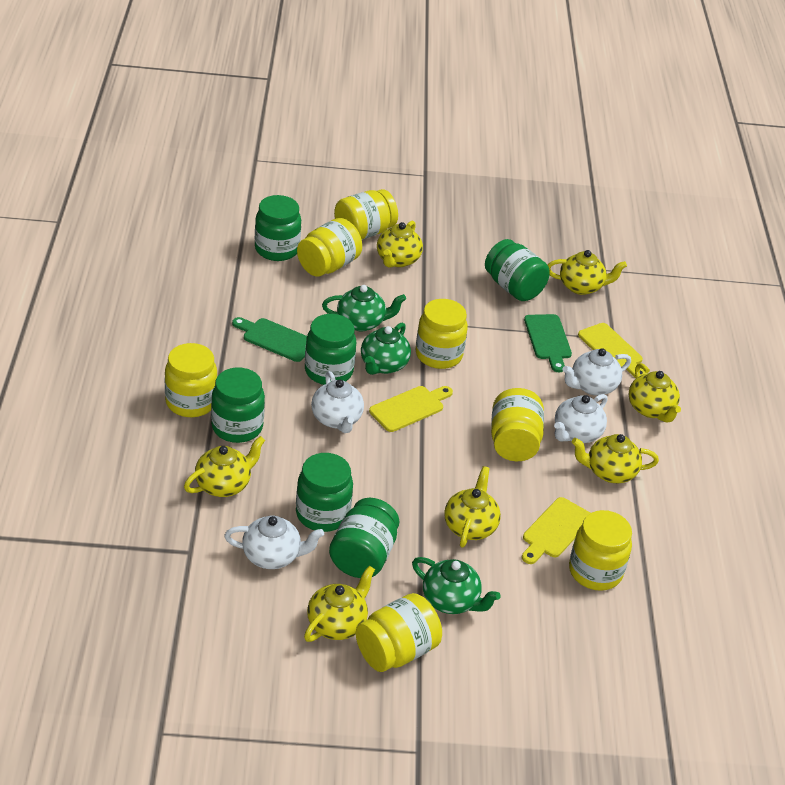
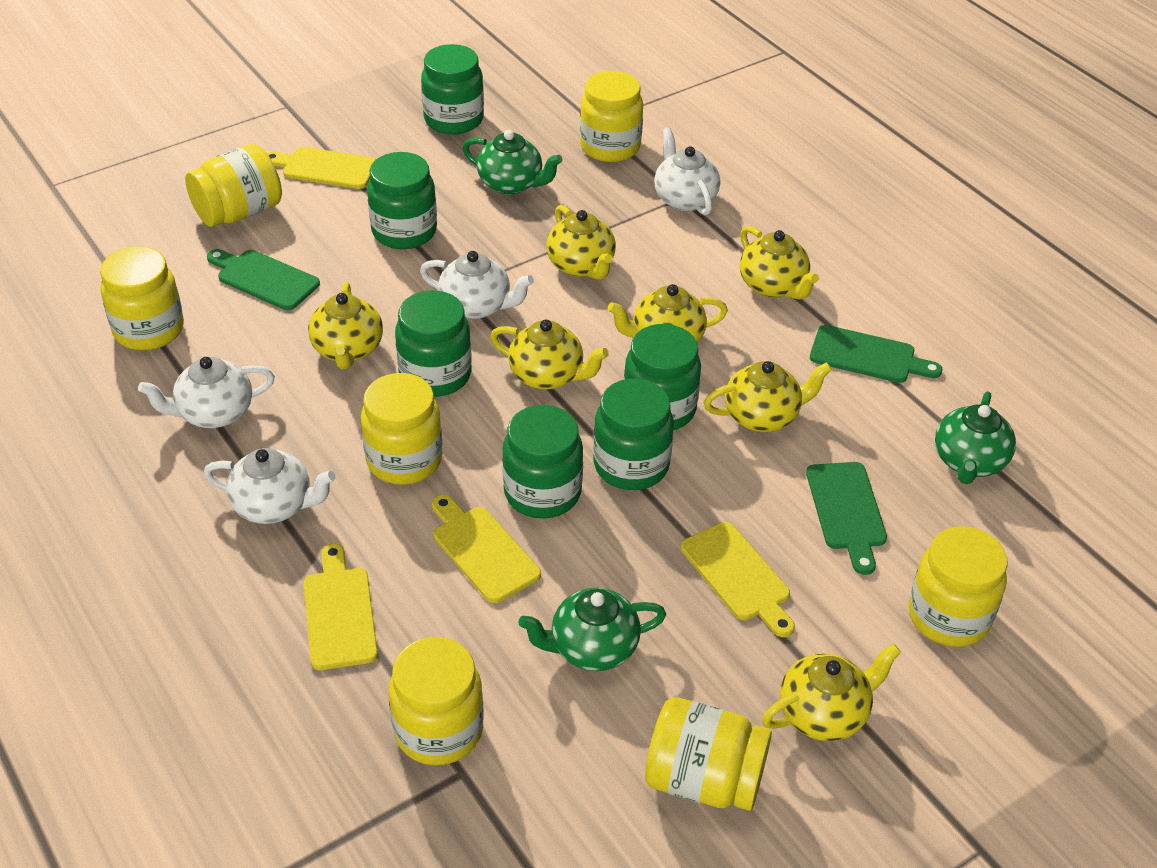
green cutting board: 2 -> 3
yellow cutting board: 3 -> 4

